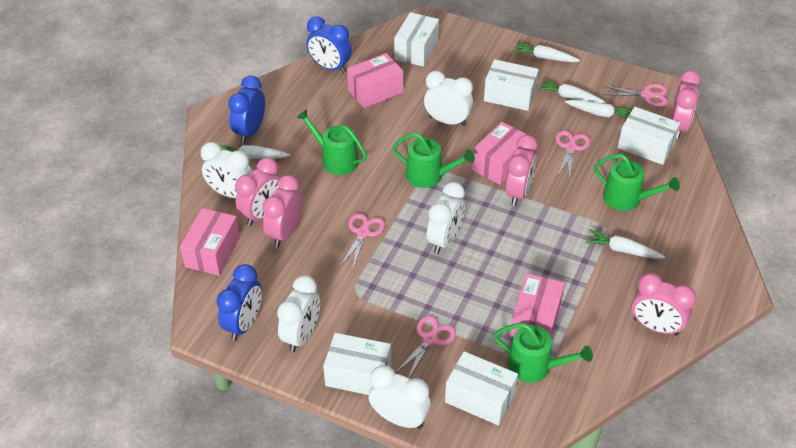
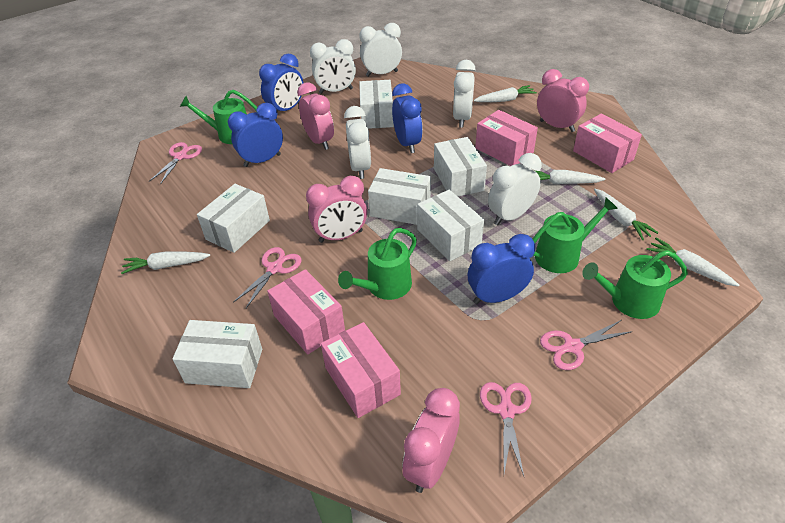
blue clock: 3 -> 4
pink clock: 5 -> 4
white box: 5 -> 6

